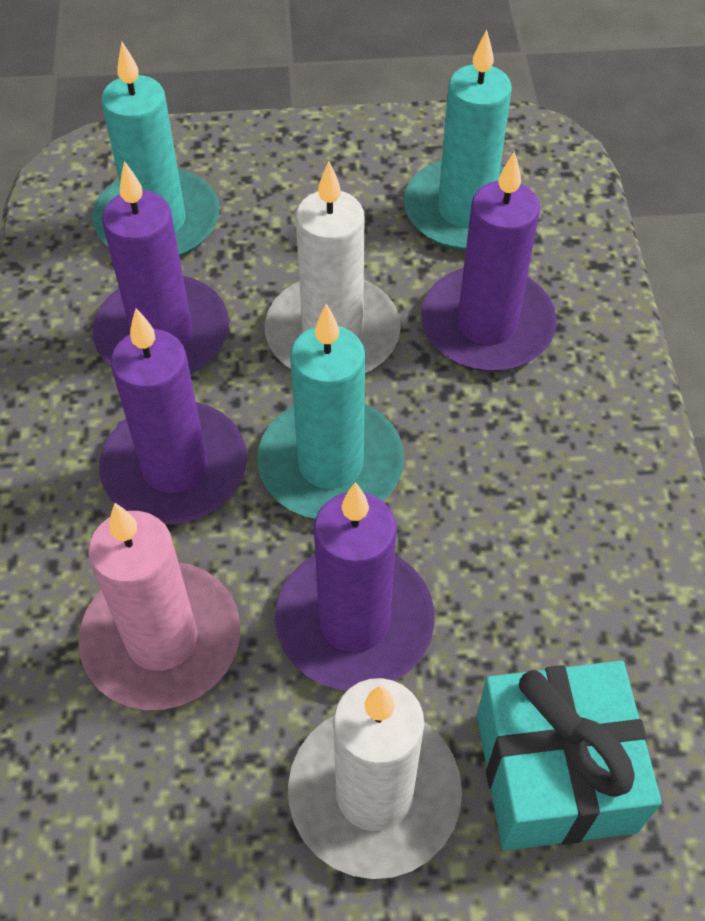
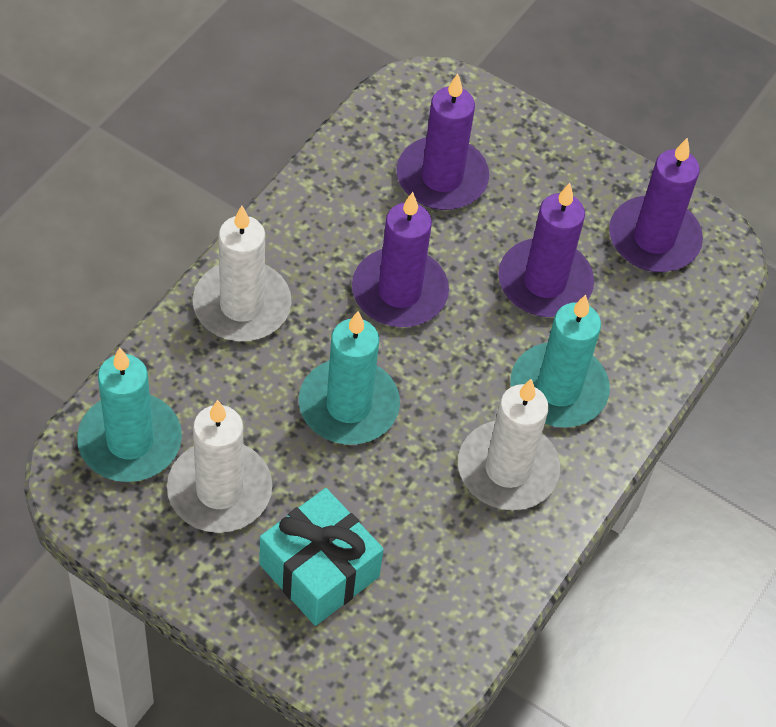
pink candle: 1 -> 0
white candle: 2 -> 3

